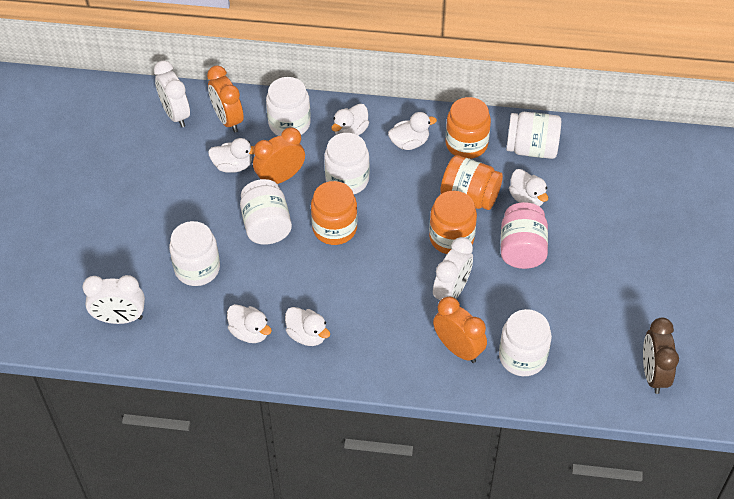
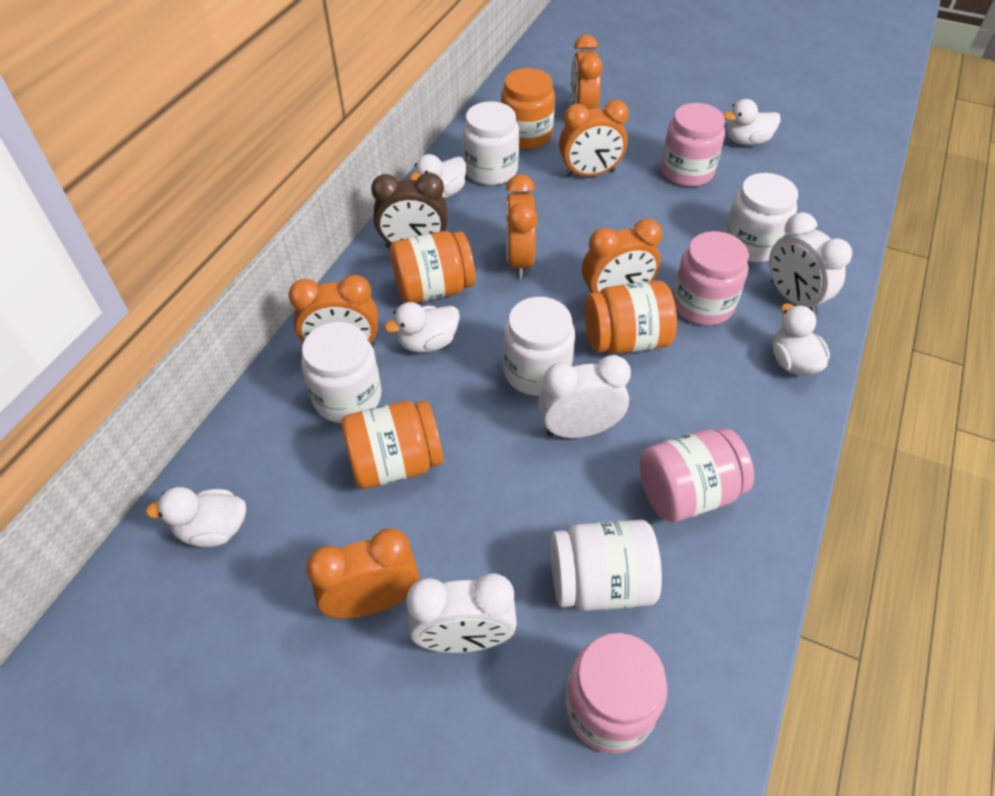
orange clock: 3 -> 6
pink jar: 1 -> 4
white duck: 6 -> 5
white jar: 6 -> 5

